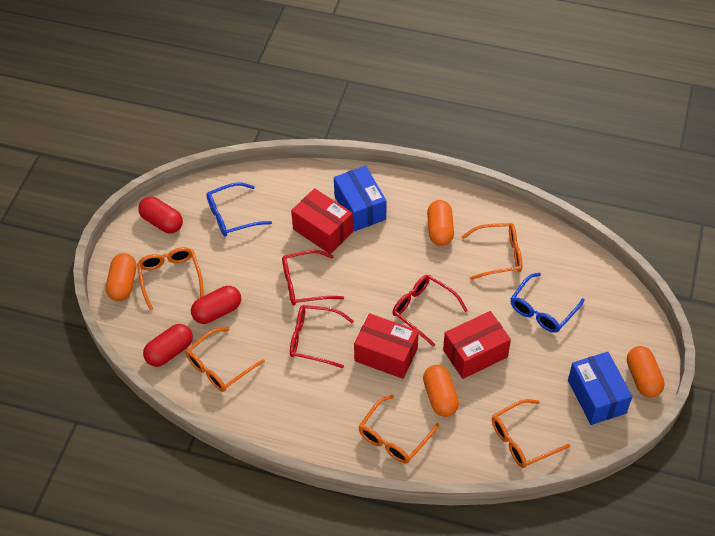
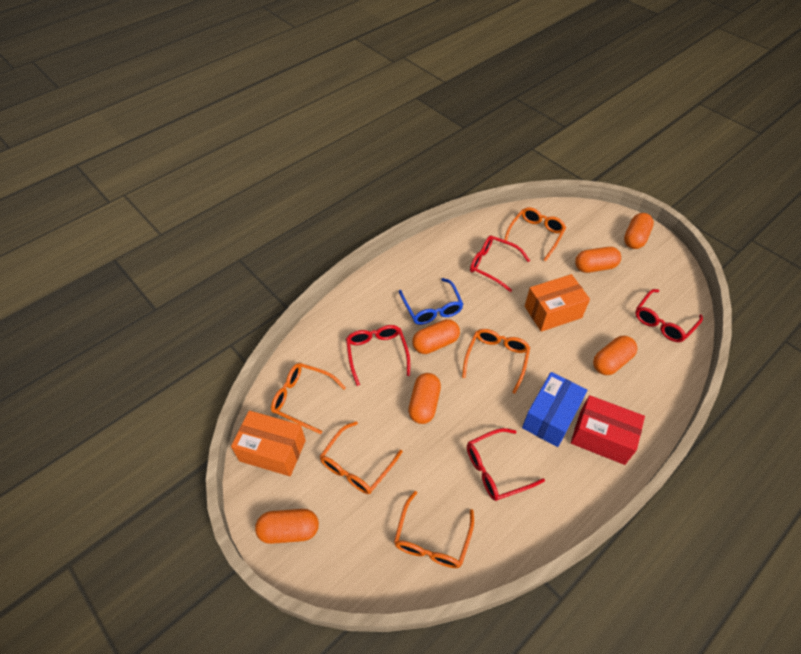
blue box: 2 -> 1
blue glasses: 2 -> 1
orange box: 0 -> 2
orange capsule: 4 -> 6
red box: 3 -> 1
red capsule: 3 -> 0
red glasses: 3 -> 4

